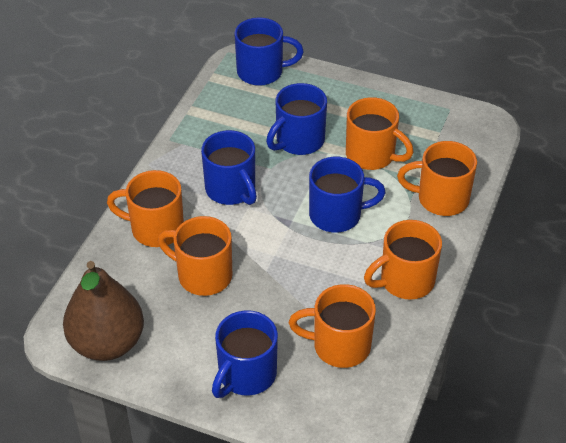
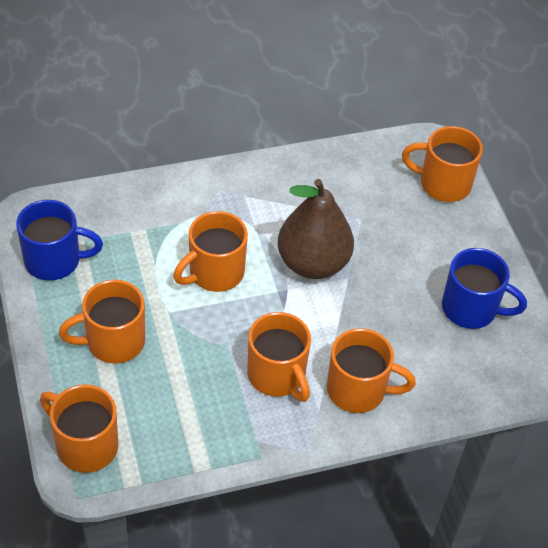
blue mug: 5 -> 2

